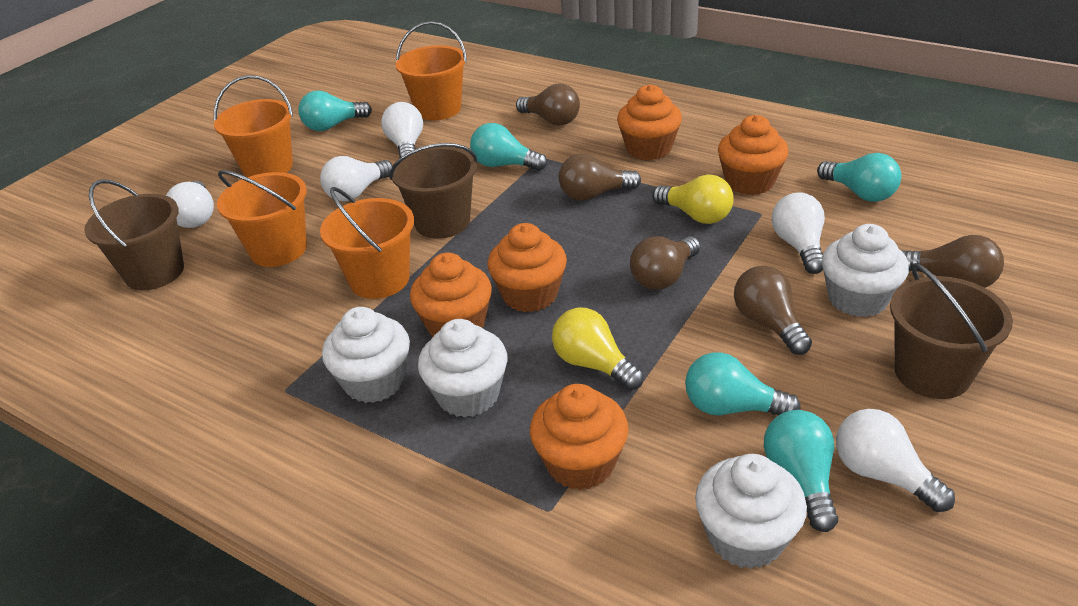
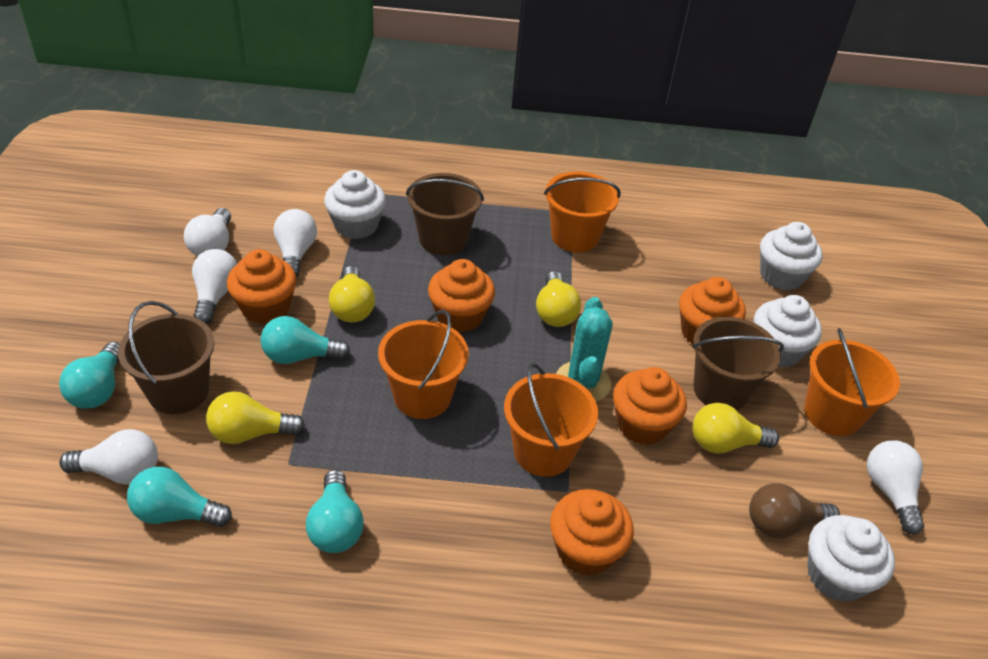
brown light bulb: 5 -> 1
turquoise cactus: 0 -> 1
turquoise light bulb: 5 -> 4
yellow light bulb: 2 -> 4

